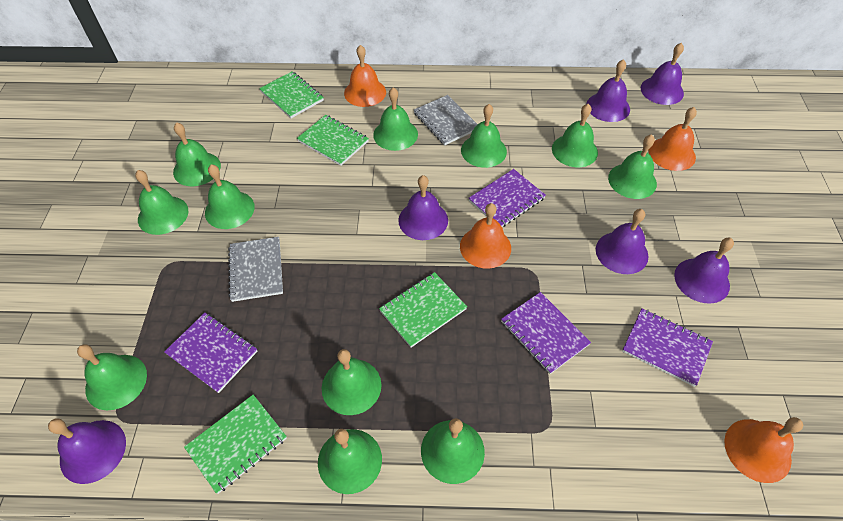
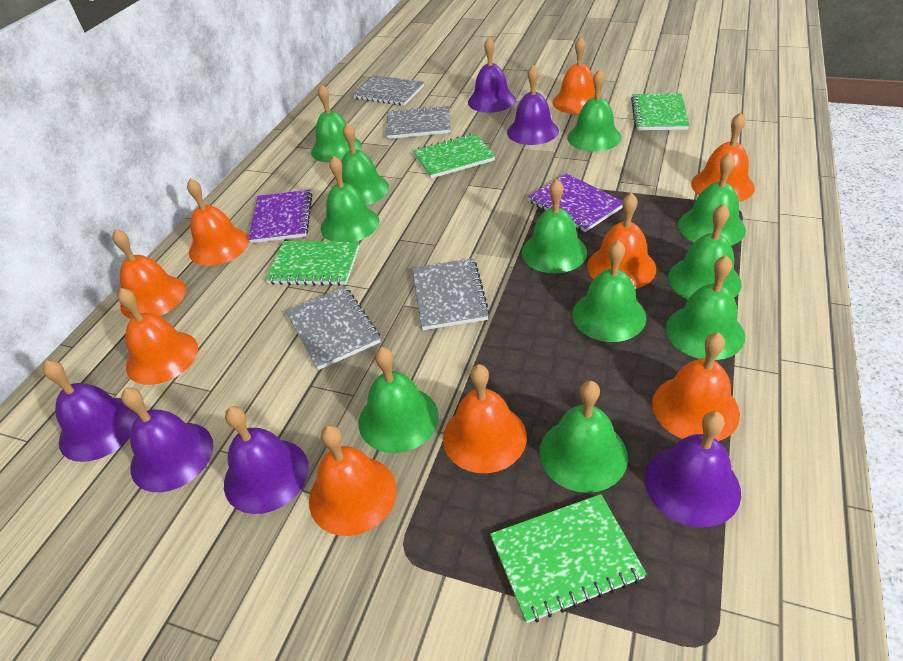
grey notebook: 2 -> 4
orange bell: 4 -> 9
purple notebook: 4 -> 2

